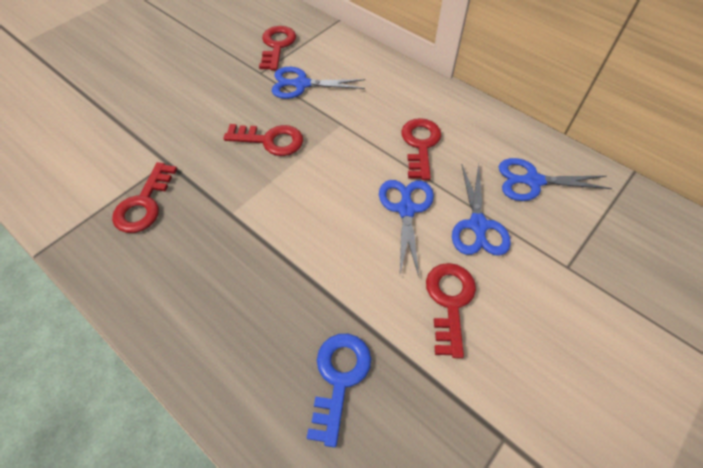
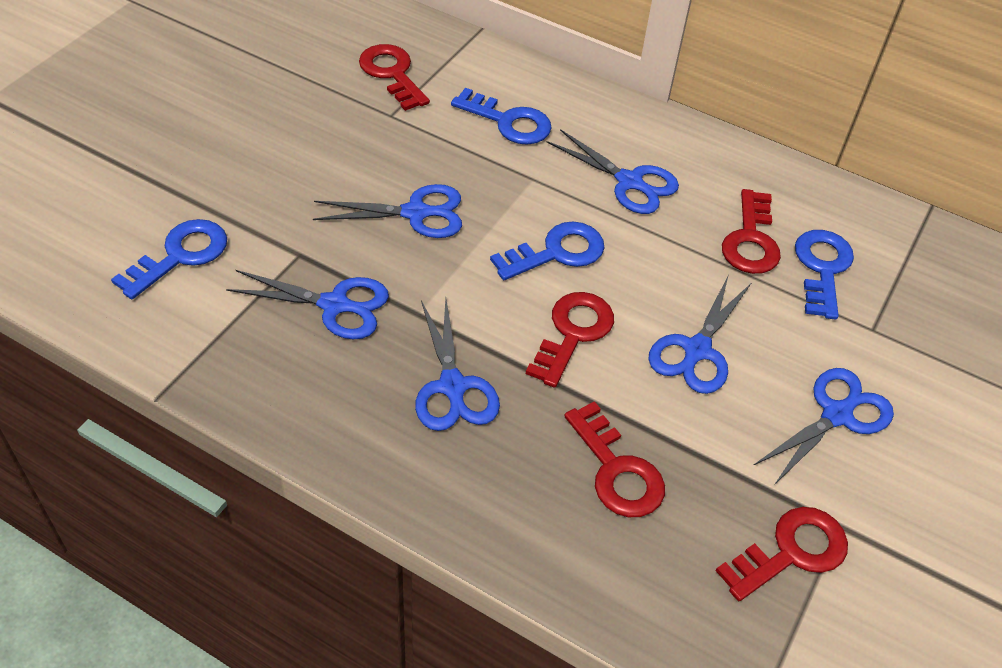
blue key: 1 -> 4
blue scissors: 4 -> 6

